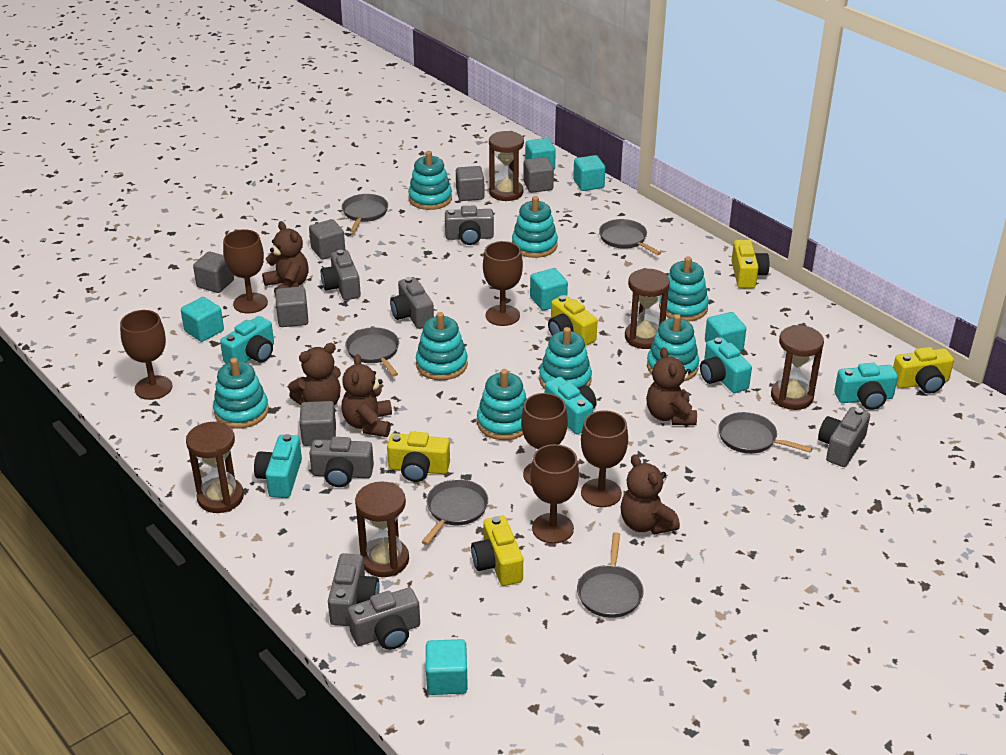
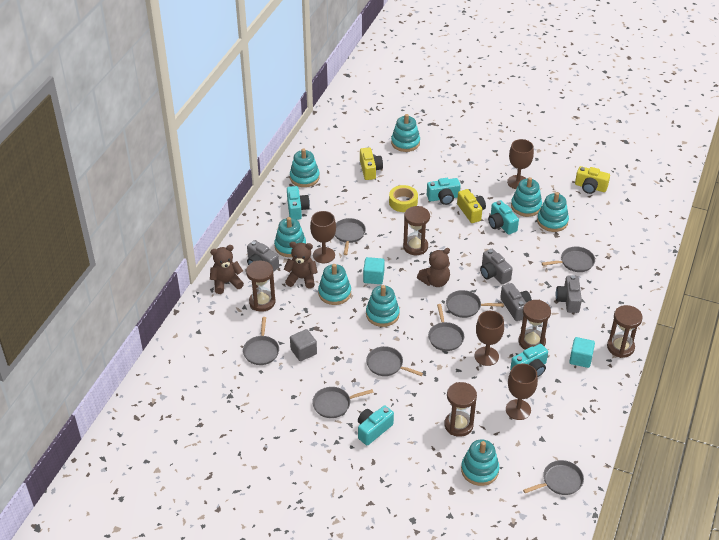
brown goblet: 6 -> 4
brown teddy bear: 5 -> 3
grey camera: 7 -> 4
grey cube: 6 -> 1
grey pan: 6 -> 8
turquoise cube: 6 -> 2
yellow camera: 5 -> 3
yellow tape: 0 -> 1

